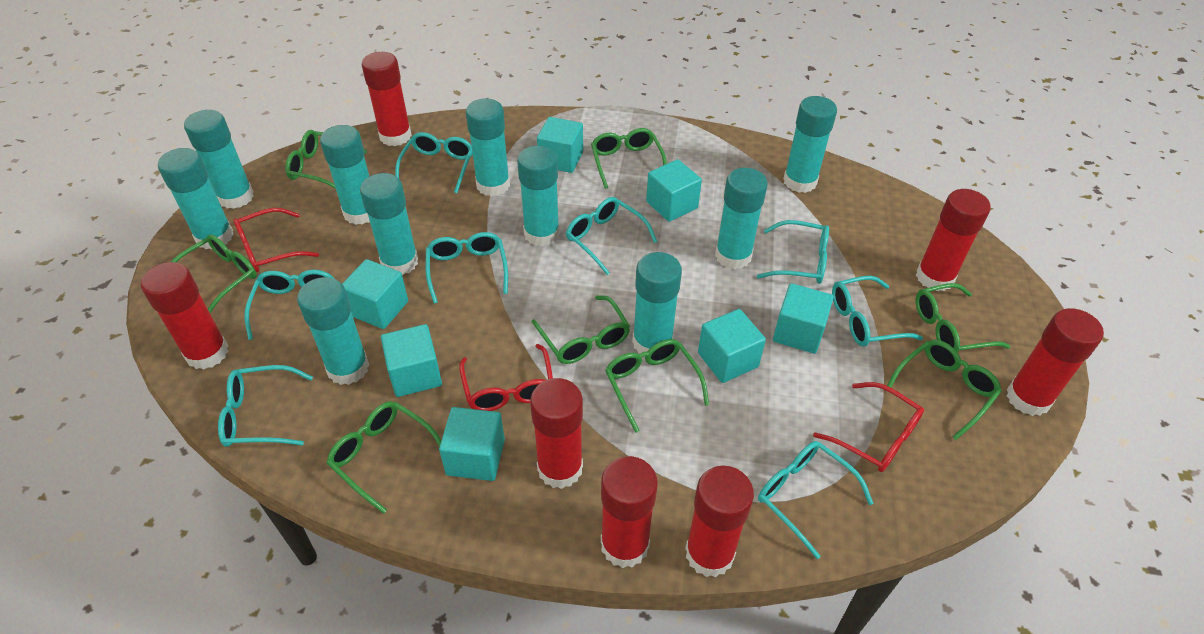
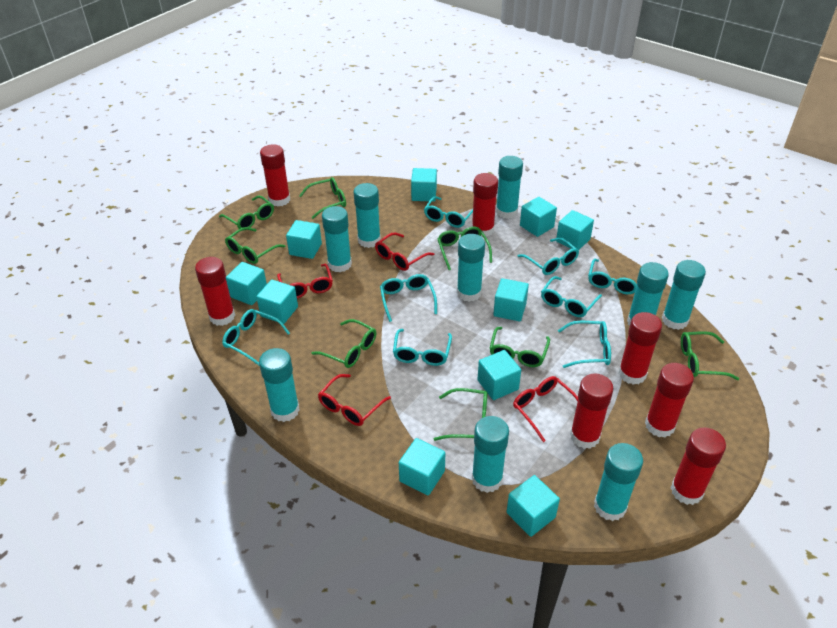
red glasses: 3 -> 4
turquoise cube: 7 -> 10
turquoise glue stick: 10 -> 9

